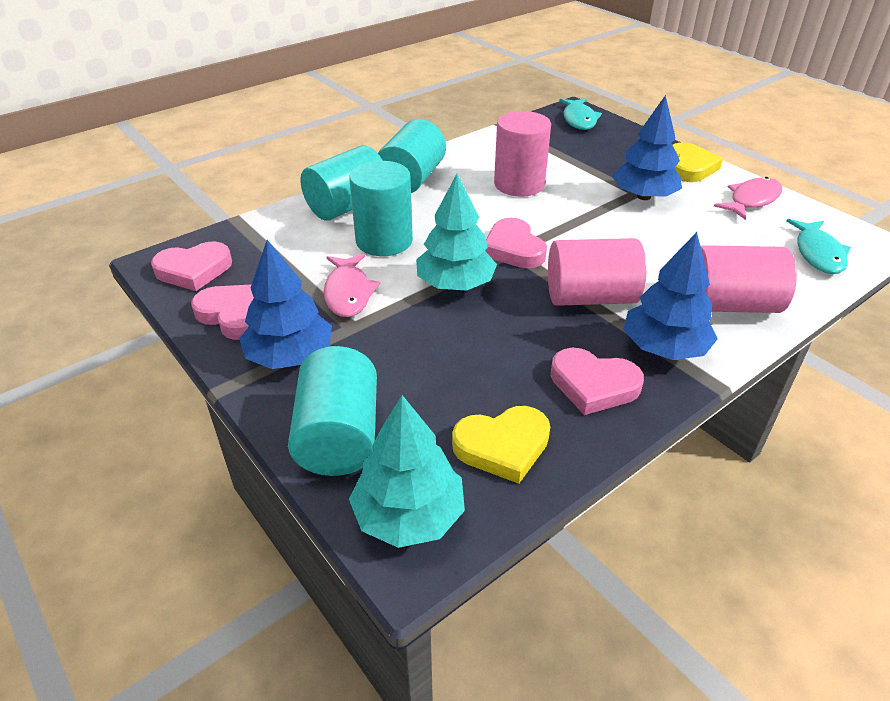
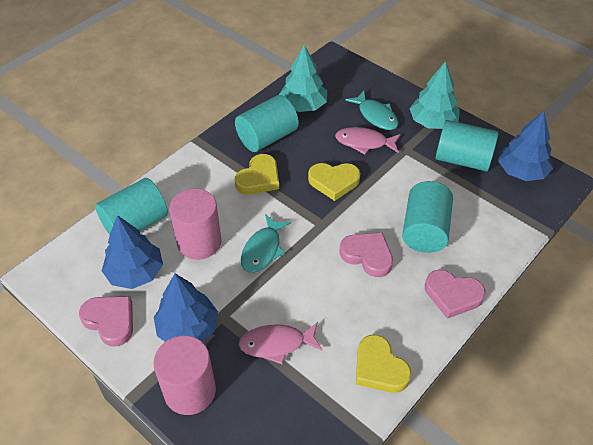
pink cylinder: 3 -> 2
pink heart: 4 -> 3
yellow heart: 2 -> 3

